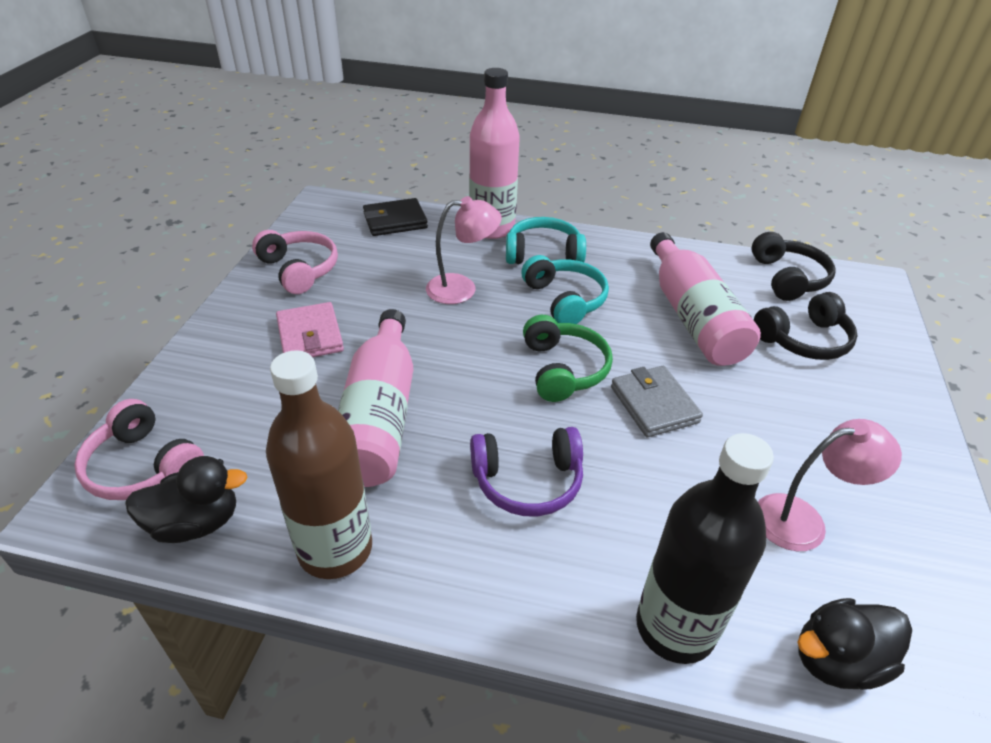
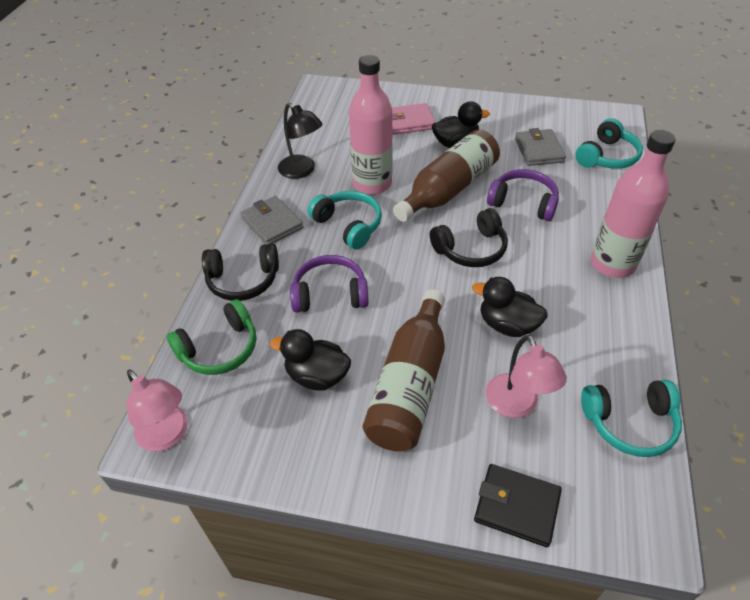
black bottle: 1 -> 0
black duck: 2 -> 3
black lamp: 0 -> 1
brown bottle: 1 -> 2
grey wallet: 1 -> 2
pink bottle: 3 -> 2
pink headphones: 2 -> 0
purple headphones: 1 -> 2
turquoise headphones: 2 -> 3

